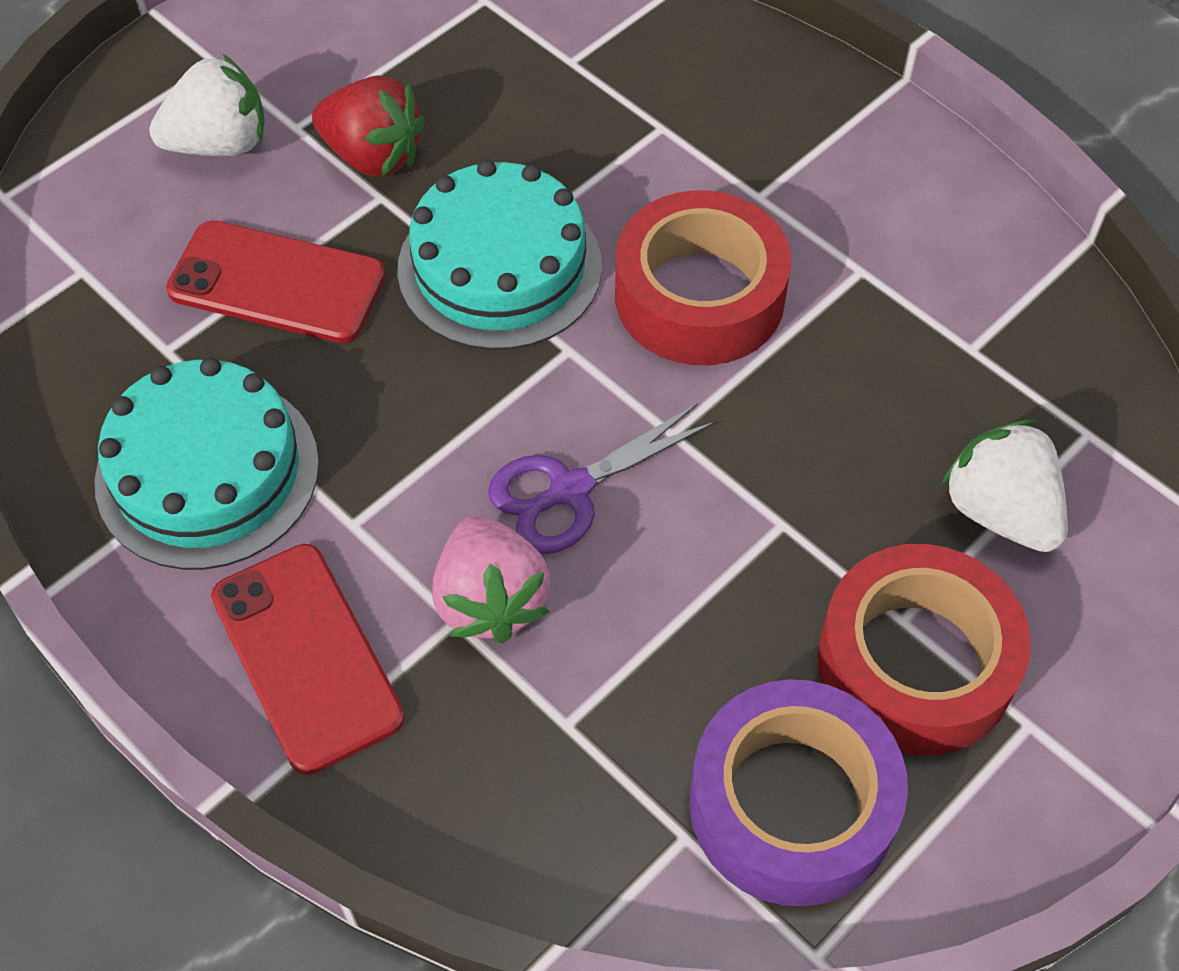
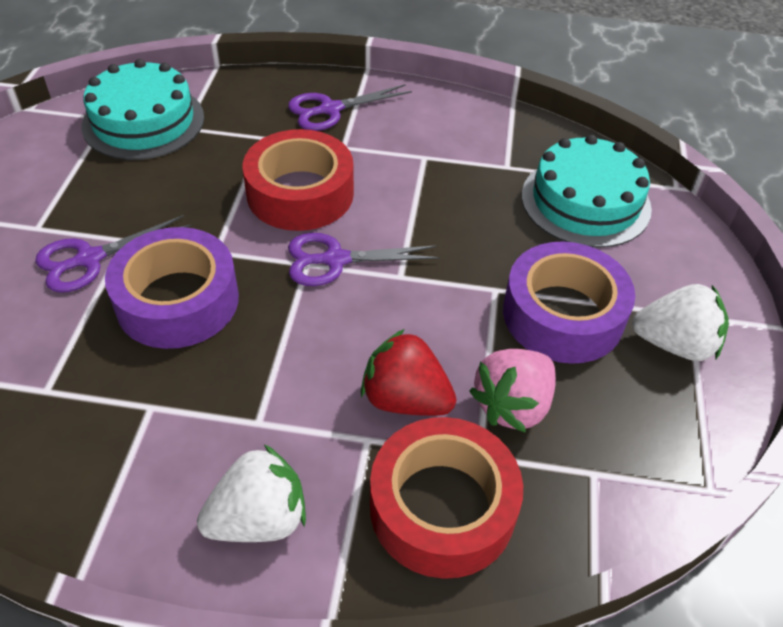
purple scissors: 1 -> 3
purple tape: 1 -> 2
red phone: 2 -> 0

